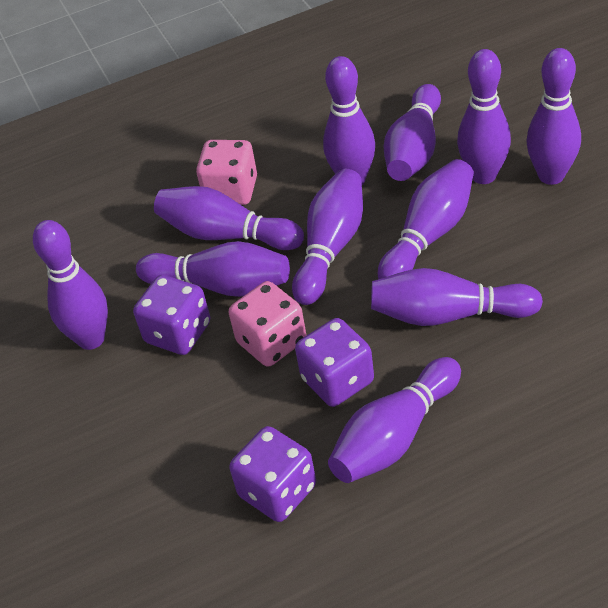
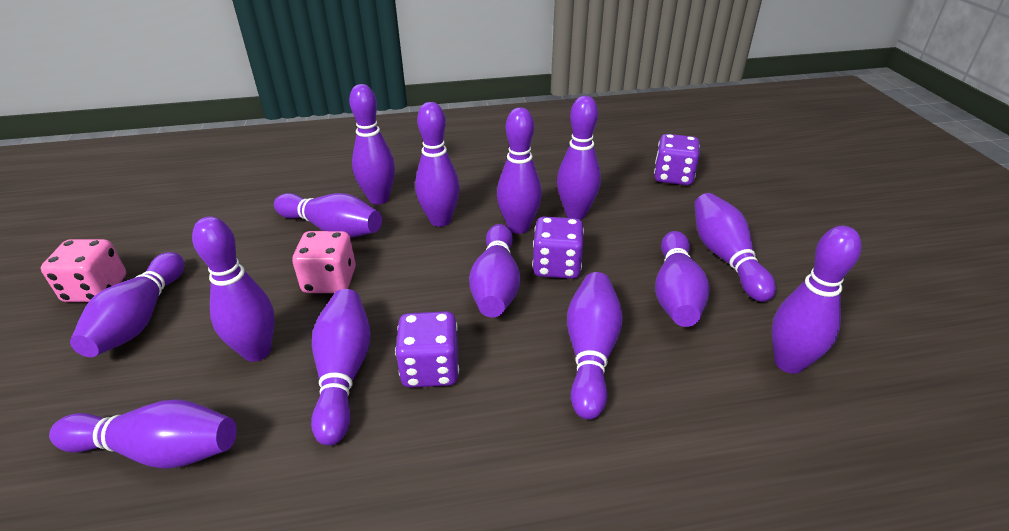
purple bowling pin: 11 -> 14

